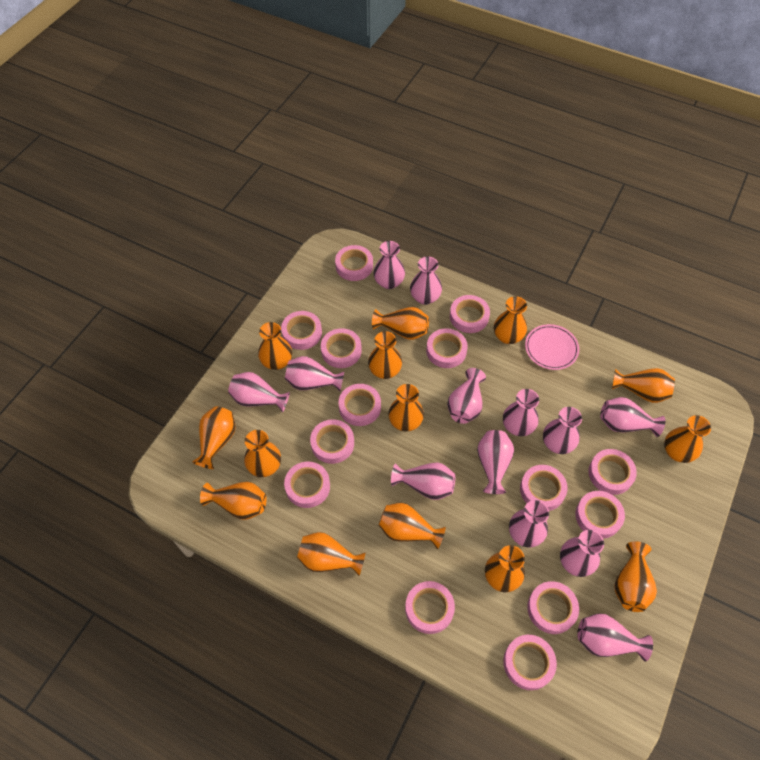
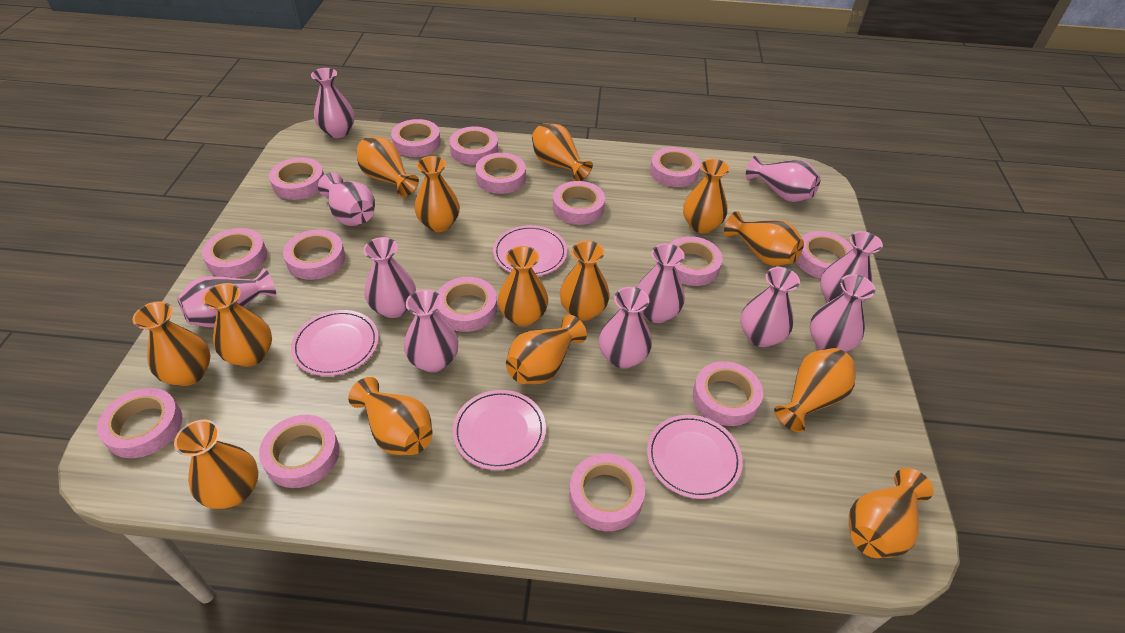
pink plate: 1 -> 4
pink tape: 14 -> 15
pink vase: 13 -> 11

